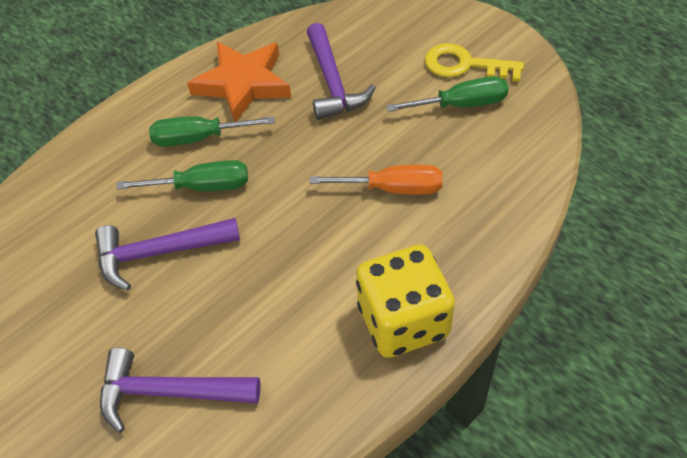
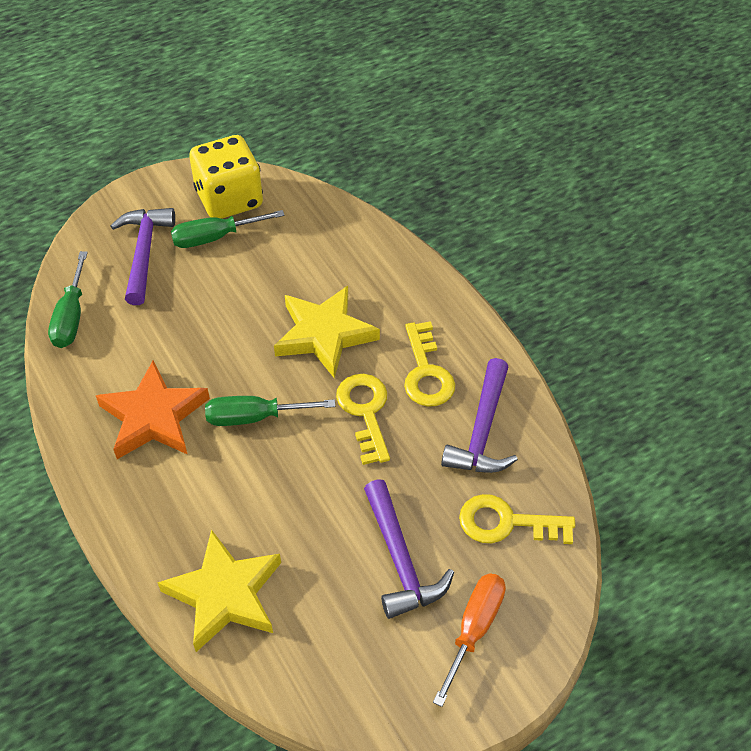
yellow key: 1 -> 3
yellow star: 0 -> 2

